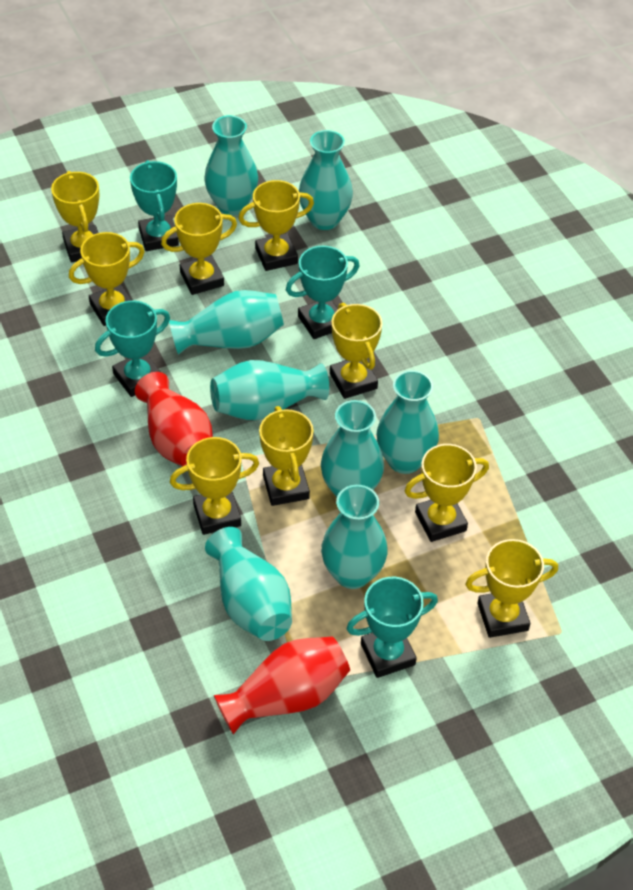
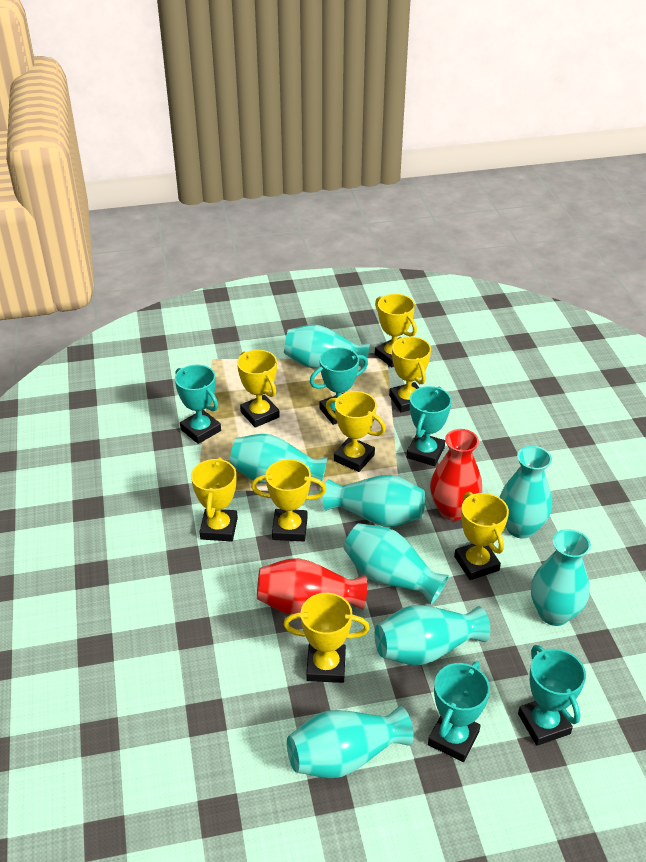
turquoise trophy: 4 -> 5
yellow trophy: 9 -> 8

